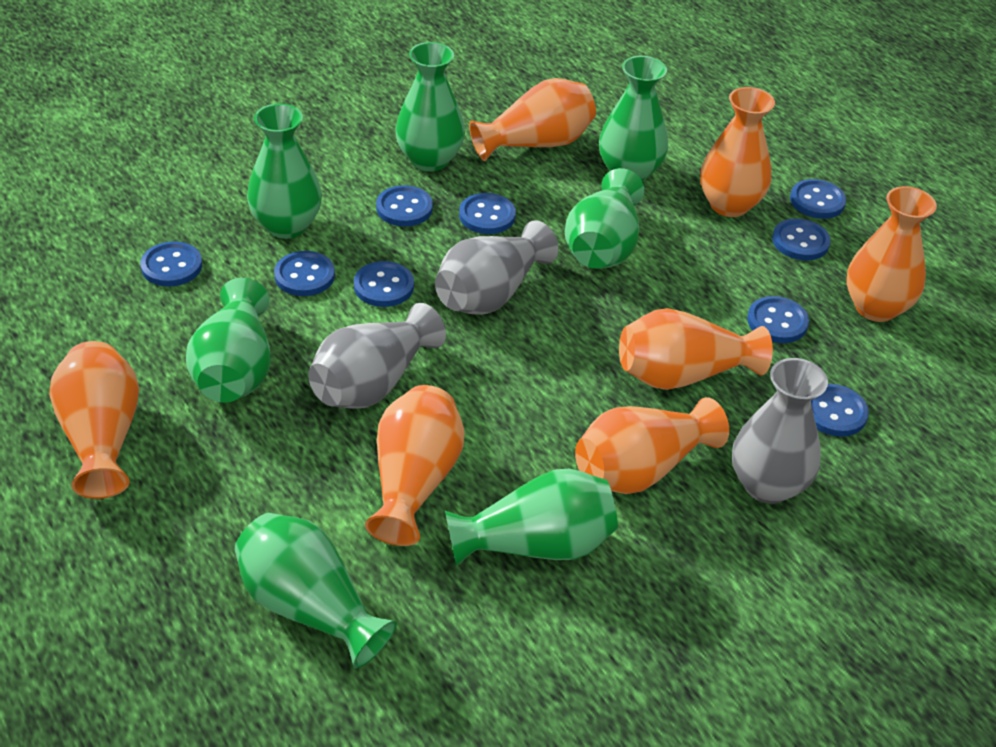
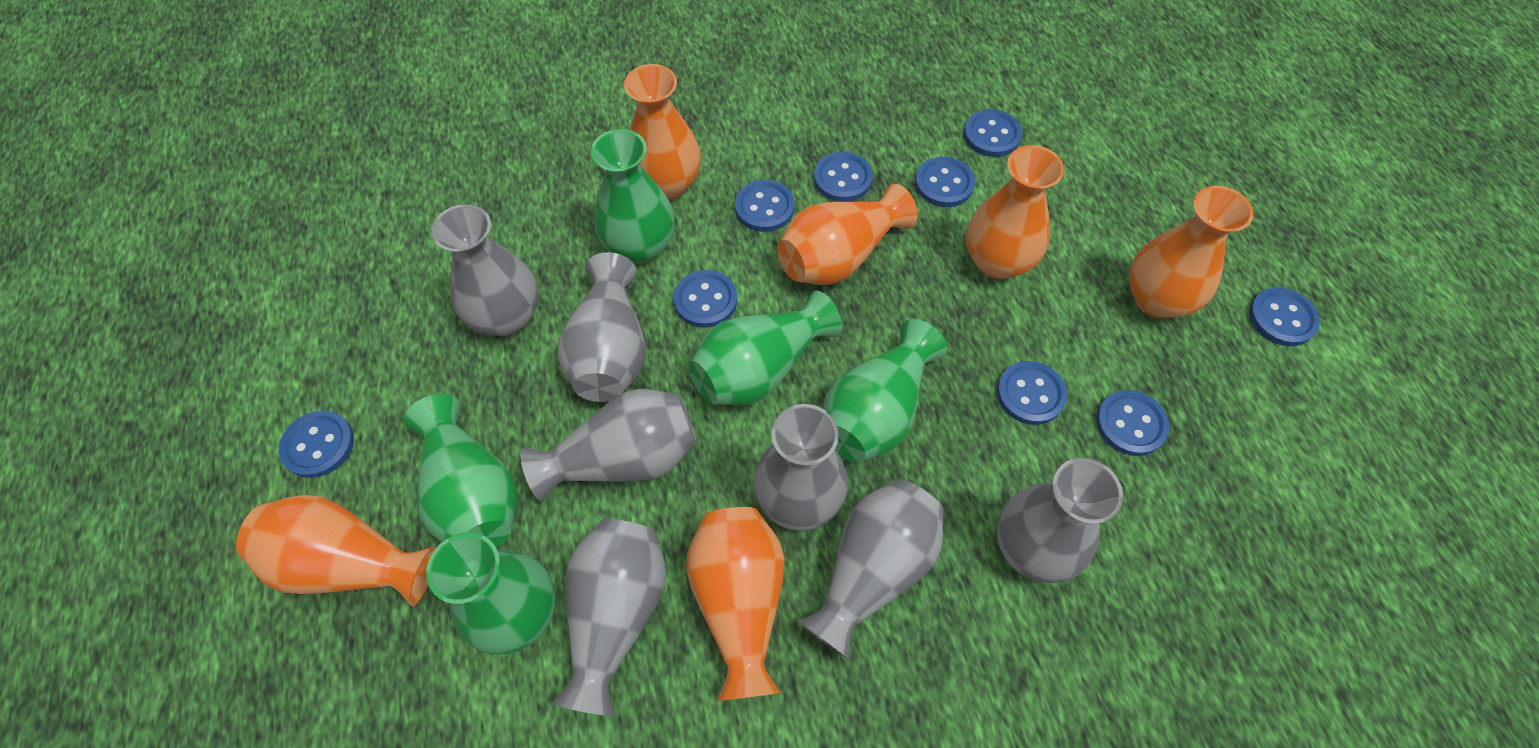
green vase: 7 -> 5
grey vase: 3 -> 7
orange vase: 7 -> 6

